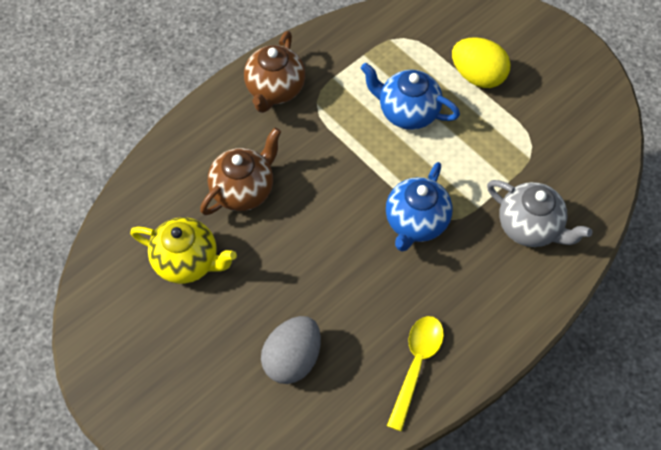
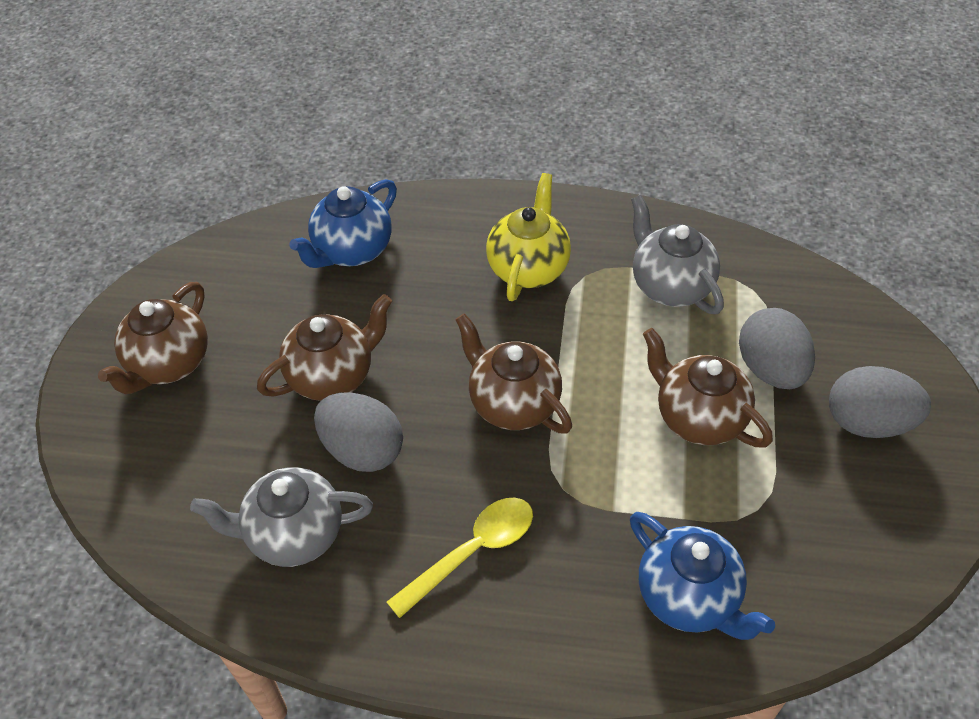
brown teapot: 2 -> 4
grey egg: 1 -> 3
grey teapot: 1 -> 2
yellow egg: 1 -> 0

